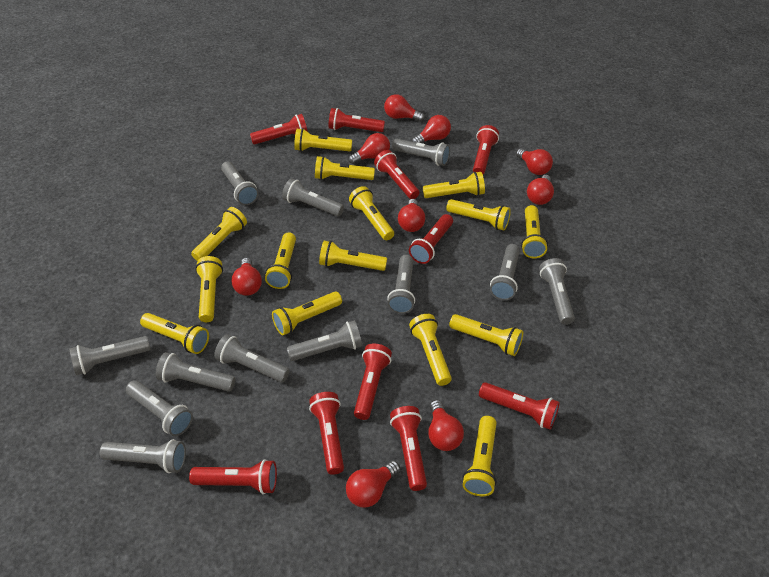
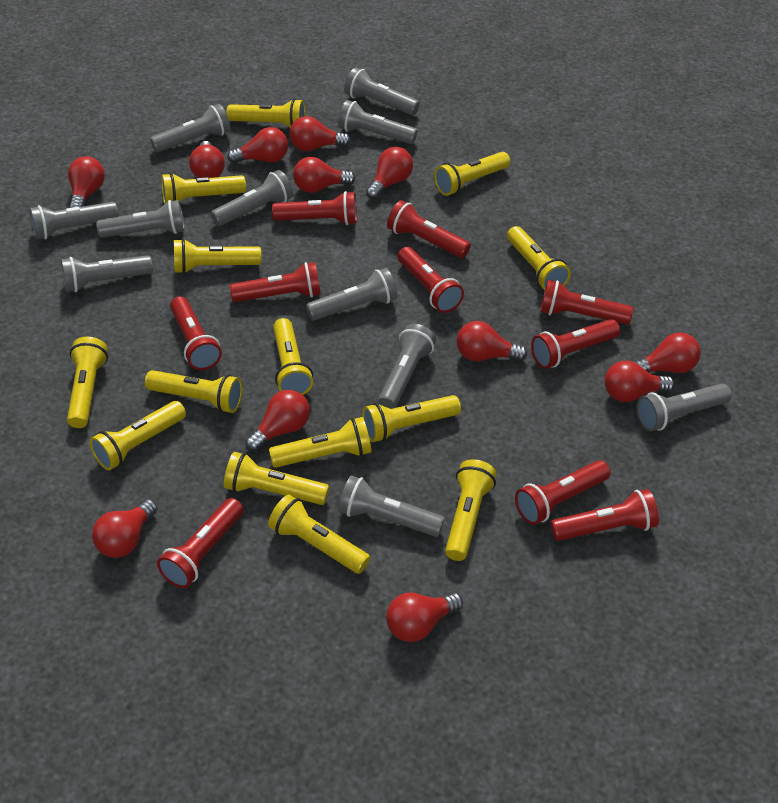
grey flashlight: 12 -> 11
red light bulb: 9 -> 12
yellow flashlight: 15 -> 14

